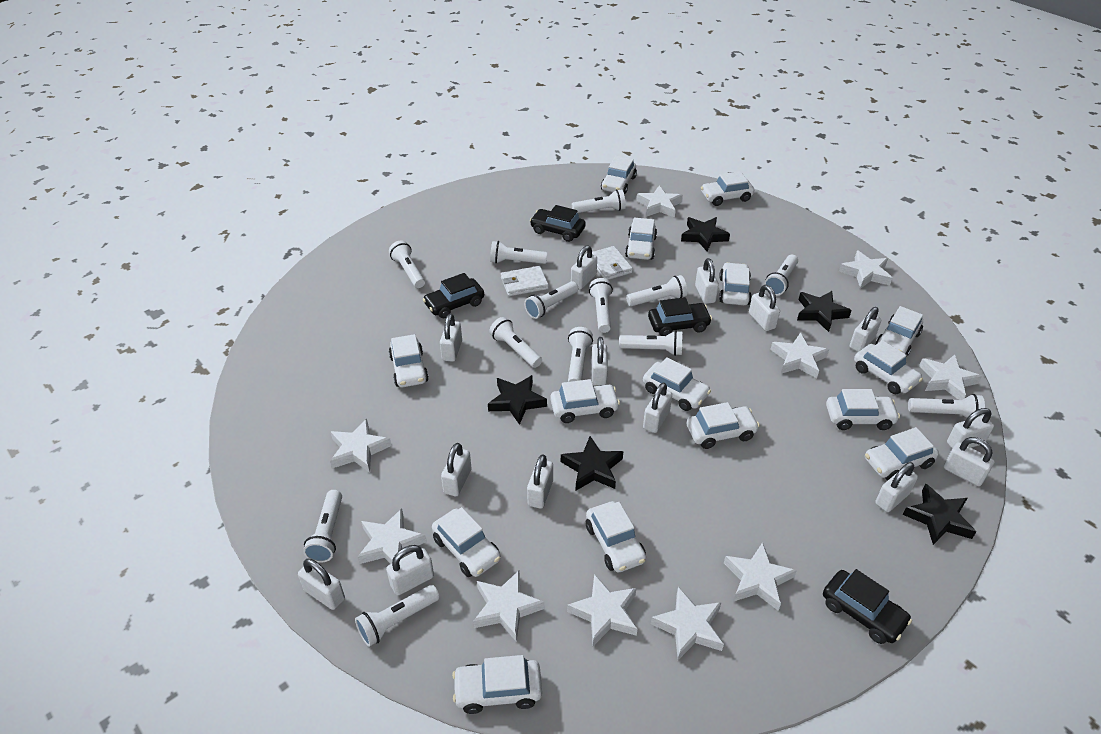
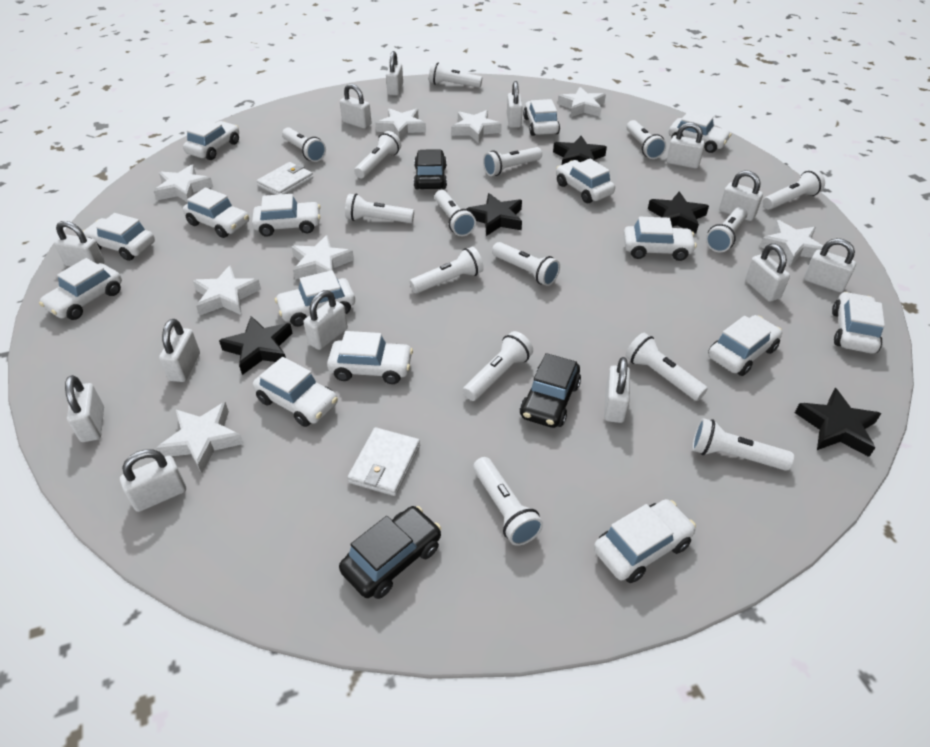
black car: 4 -> 3
white flashlight: 13 -> 15
white padlock: 14 -> 13
white star: 10 -> 8

